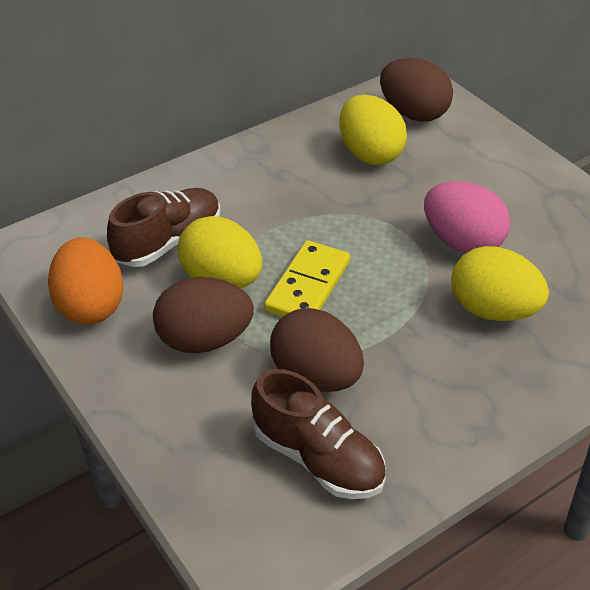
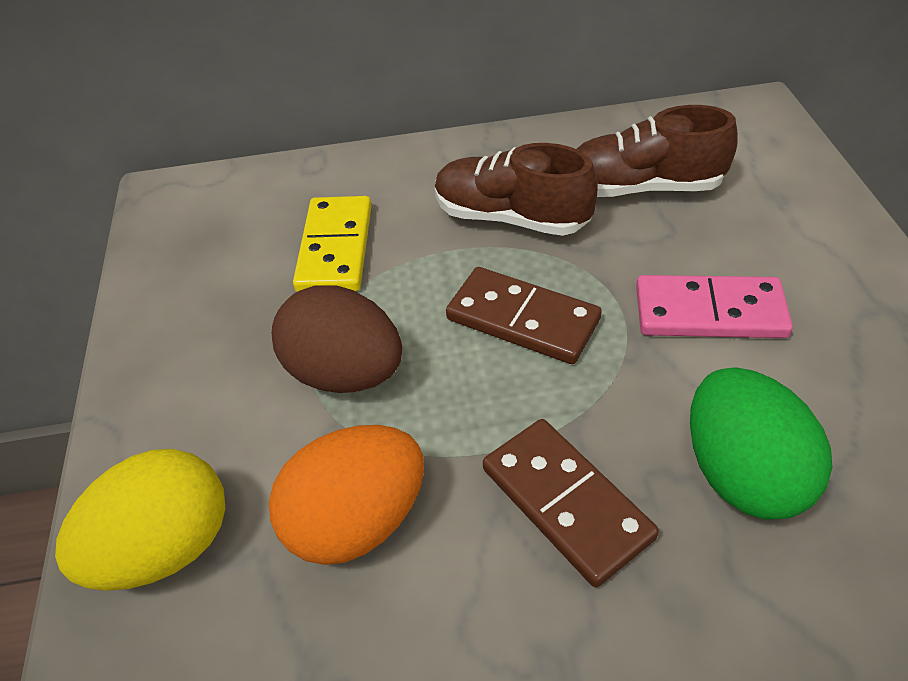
brown domino: 0 -> 2
brown egg: 3 -> 1
green egg: 0 -> 1
pink domino: 0 -> 1
pink egg: 1 -> 0
yellow egg: 3 -> 1

